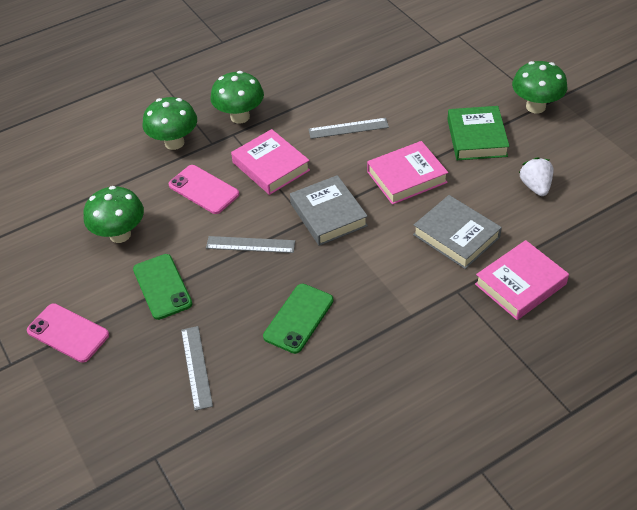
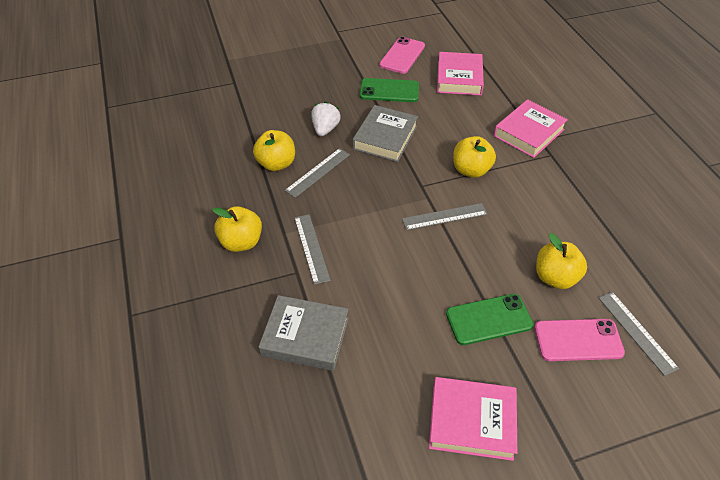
green book: 1 -> 0
green mushroom: 4 -> 0
grey ruler: 3 -> 4
yellow apple: 0 -> 4

